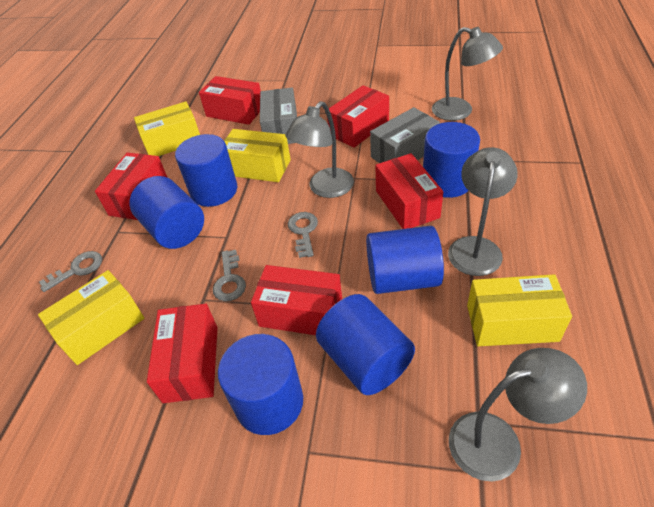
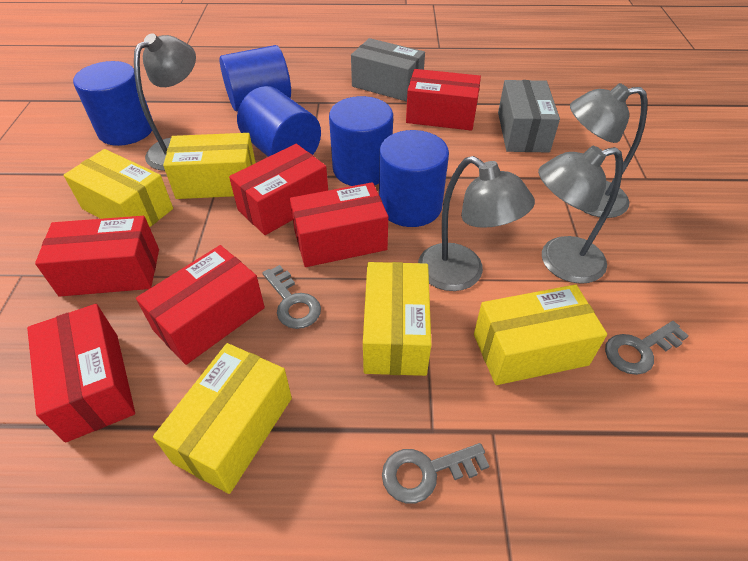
blue cylinder: 6 -> 5
yellow box: 4 -> 5

